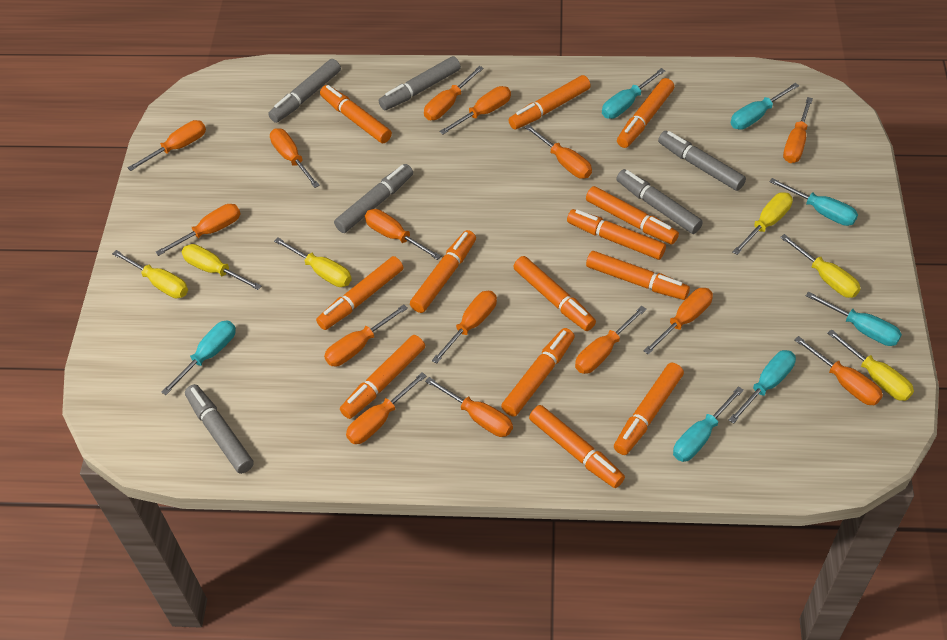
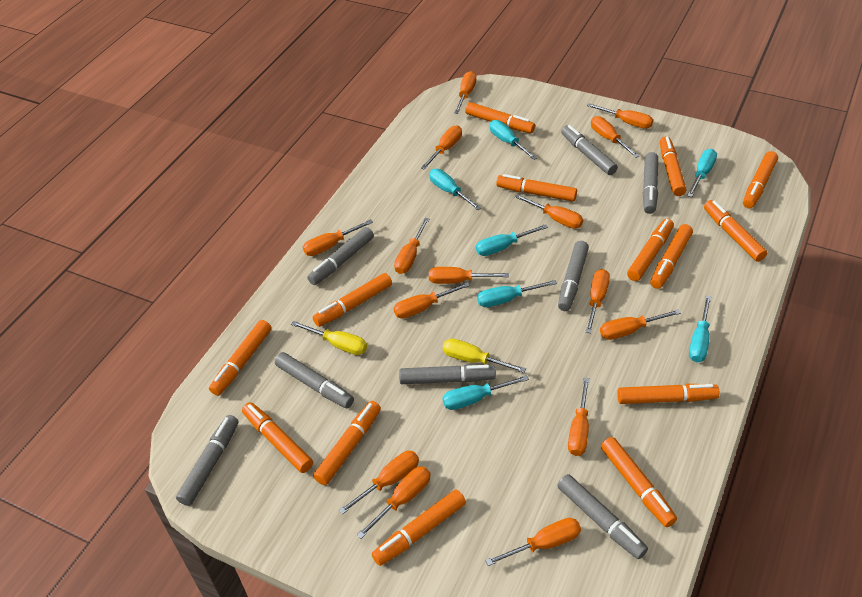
grey marker: 6 -> 8
orange marker: 13 -> 14
yellow screwdriver: 6 -> 2

